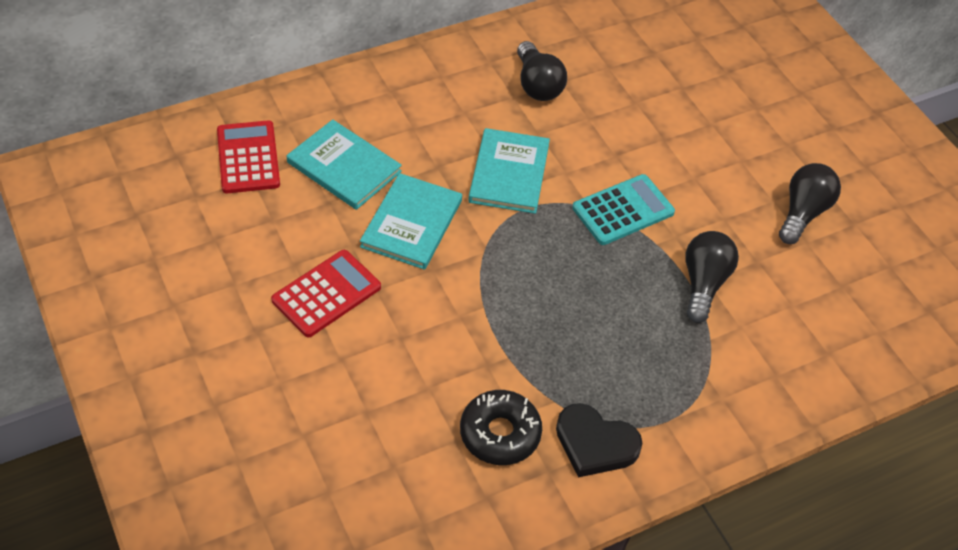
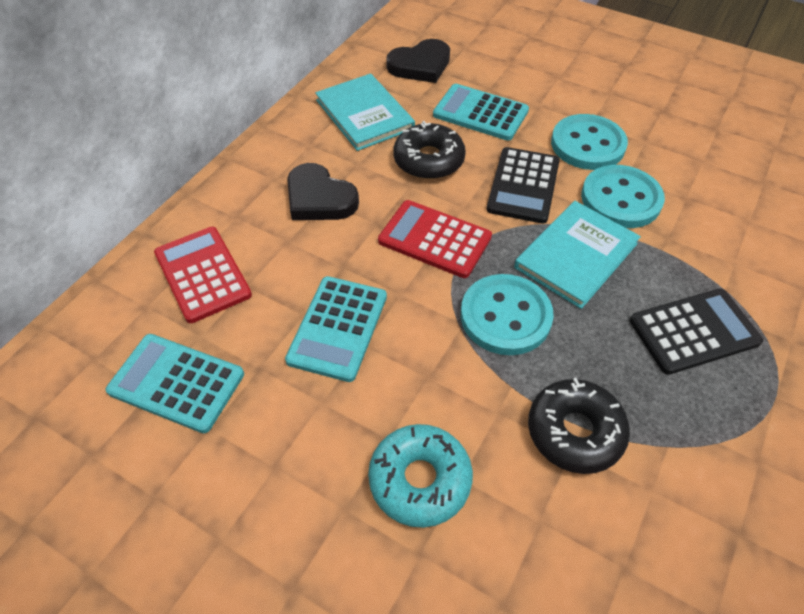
black calculator: 0 -> 2
black donut: 1 -> 2
black heart: 1 -> 2
black light bulb: 3 -> 0
turquoise book: 3 -> 2
turquoise button: 0 -> 3
turquoise calculator: 1 -> 3
turquoise donut: 0 -> 1

